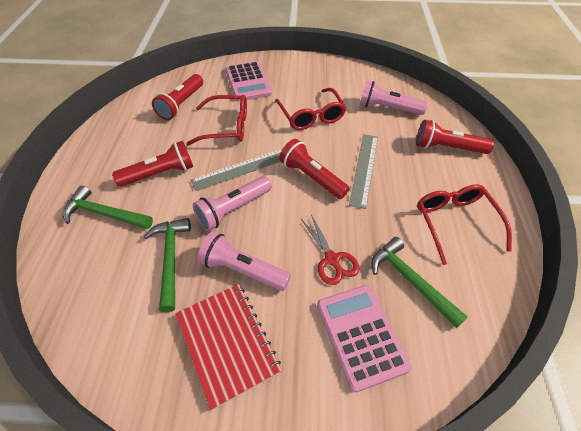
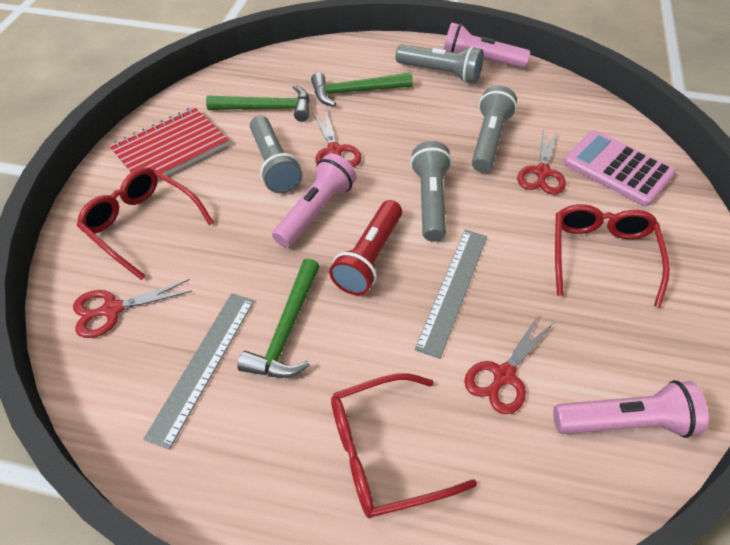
grey flashlight: 0 -> 4
pink calculator: 2 -> 1
red flashlight: 4 -> 1
red scissors: 1 -> 4

